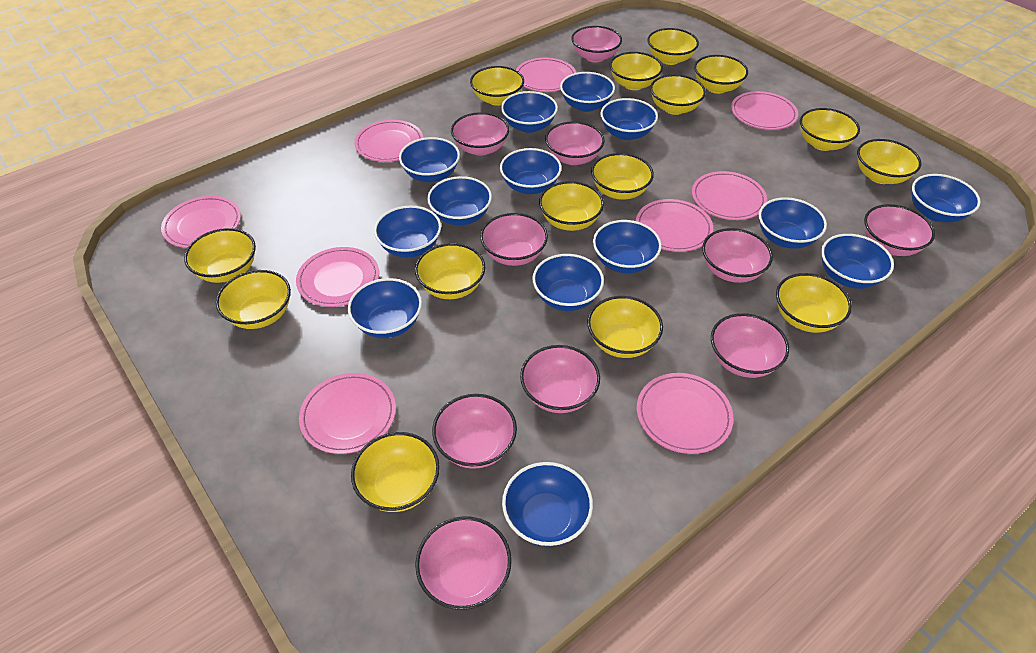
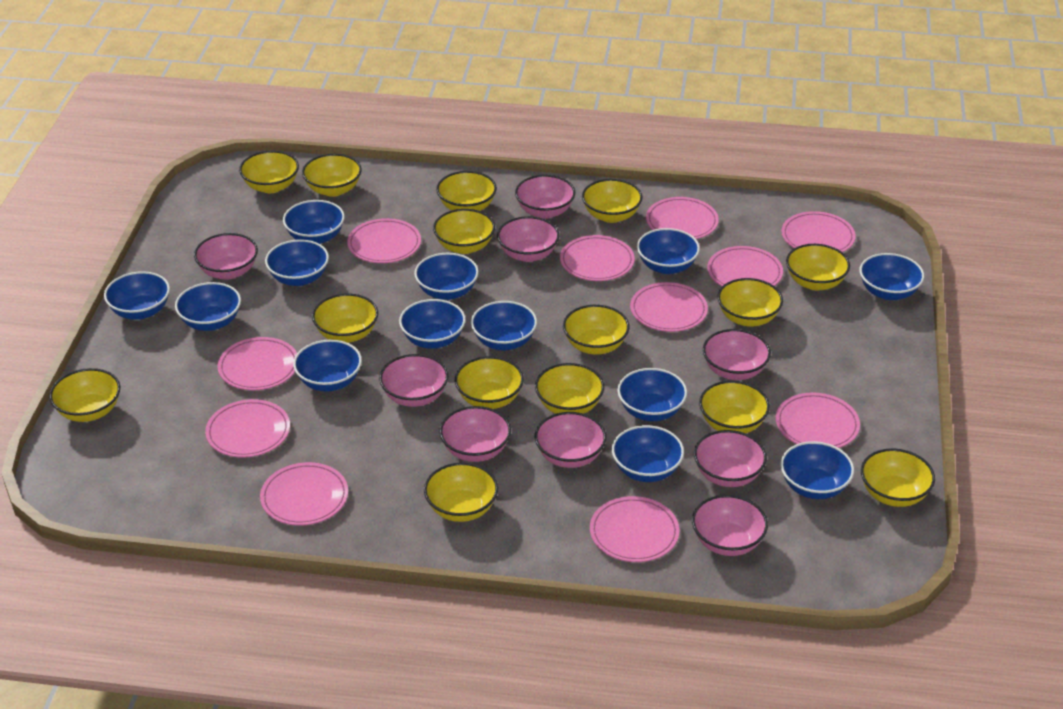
blue bowl: 14 -> 13
pink bowl: 10 -> 9
pink plate: 9 -> 11

